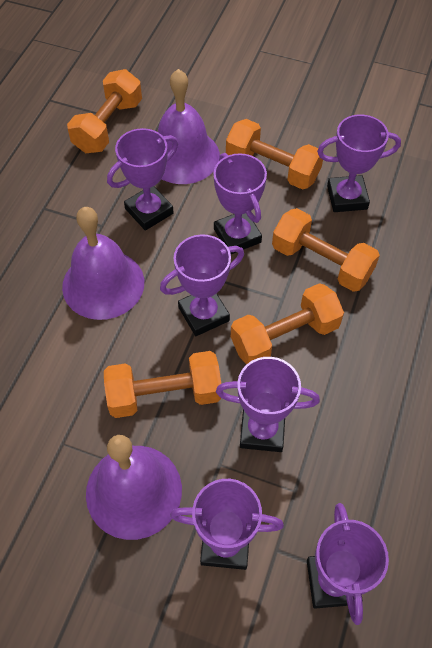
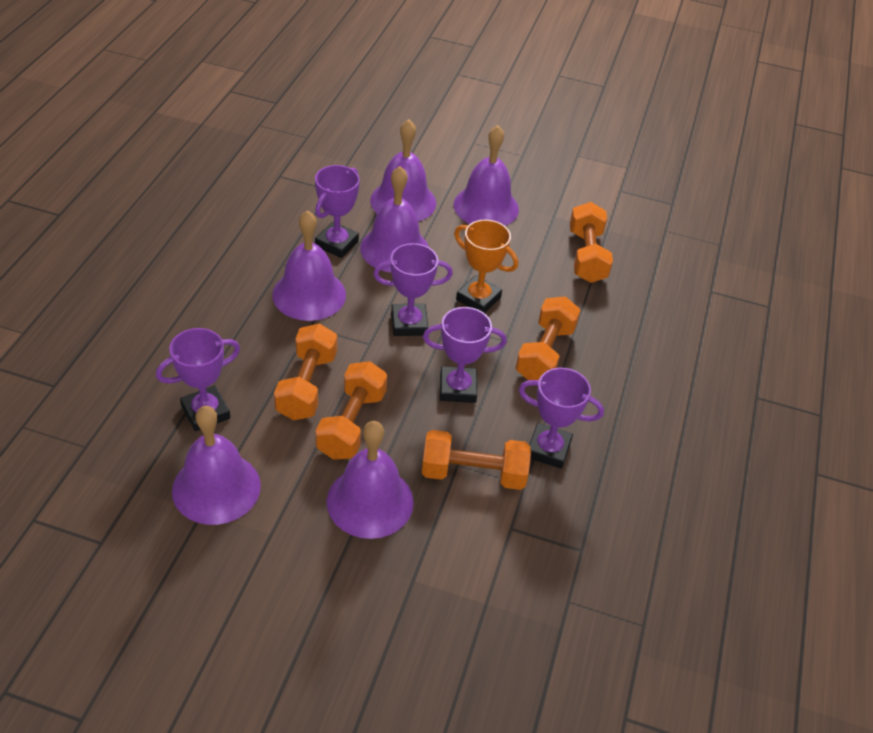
orange trophy: 0 -> 1
purple bell: 3 -> 6
purple trophy: 7 -> 5

